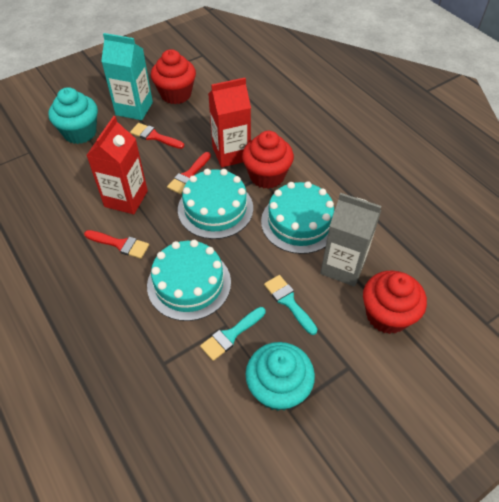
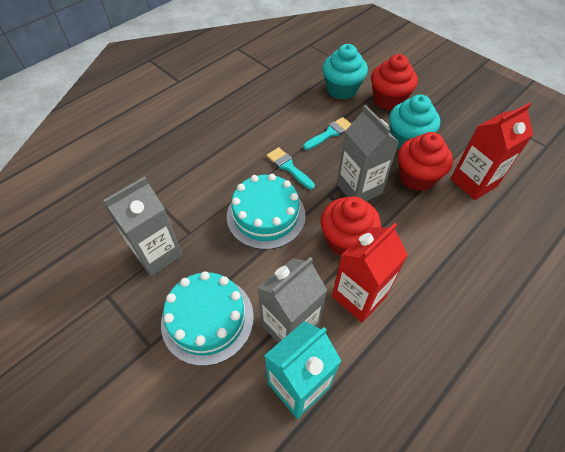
grey carton: 1 -> 3
red brush: 3 -> 0
turquoise cake: 3 -> 2

